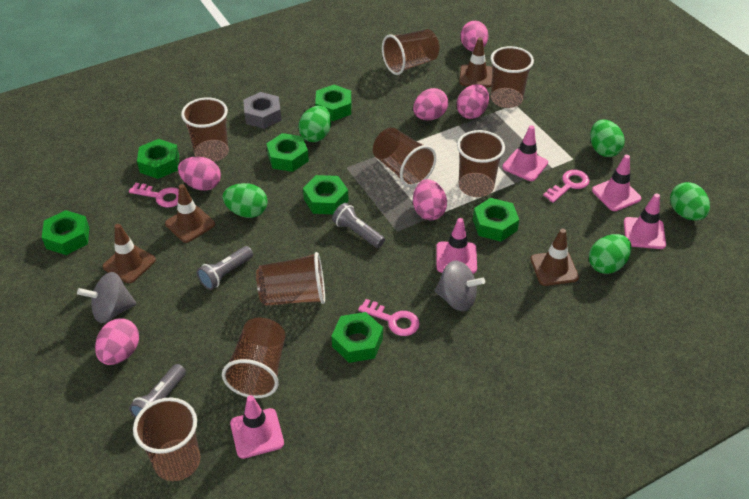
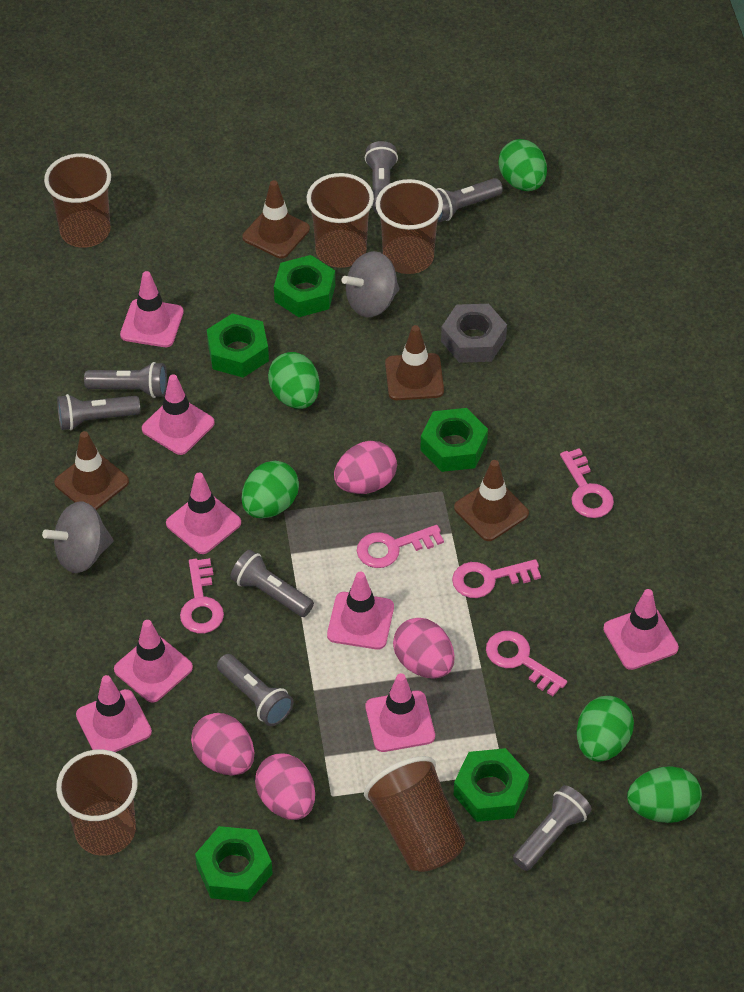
brown cup: 8 -> 5
green nut: 7 -> 5
grey flashlight: 3 -> 7
pink egg: 6 -> 4
pink key: 3 -> 5
pink traffic cone: 5 -> 8

